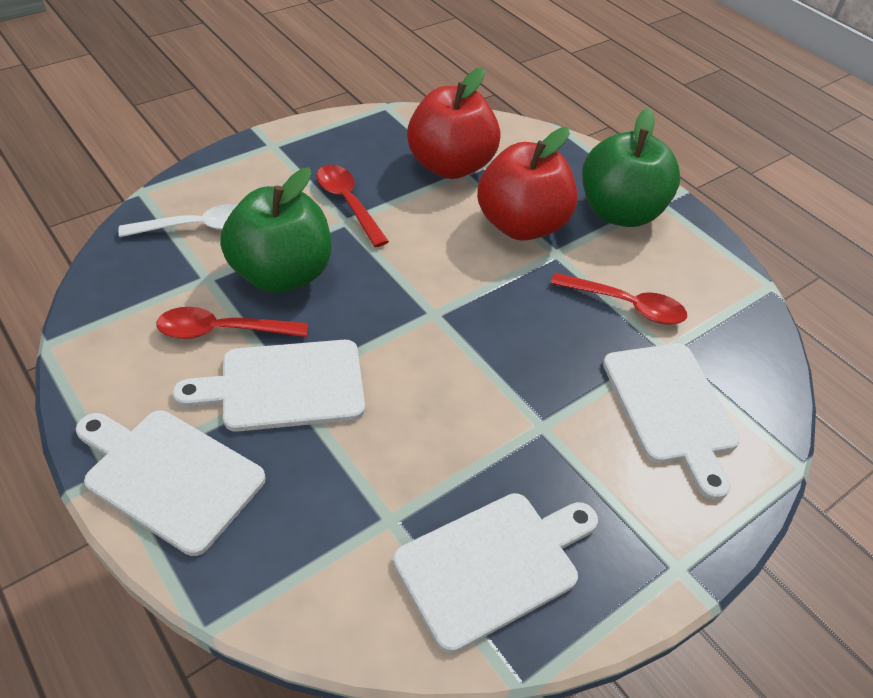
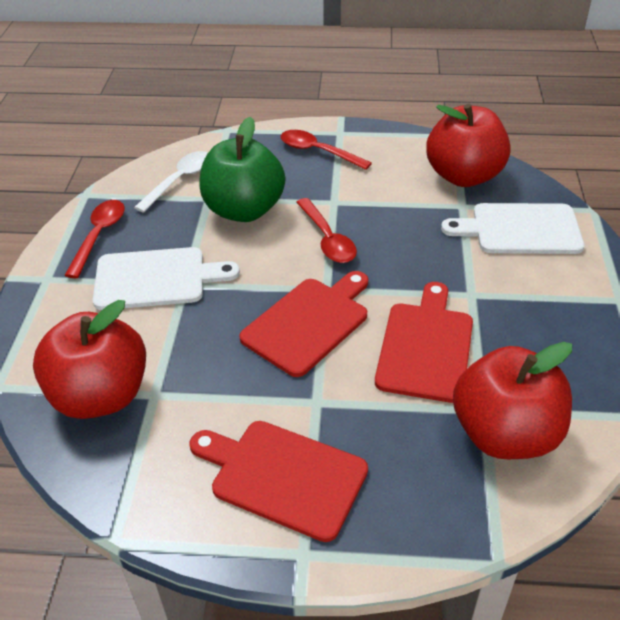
green apple: 2 -> 1
red apple: 2 -> 3
red cutting board: 0 -> 3
white cutting board: 4 -> 2

